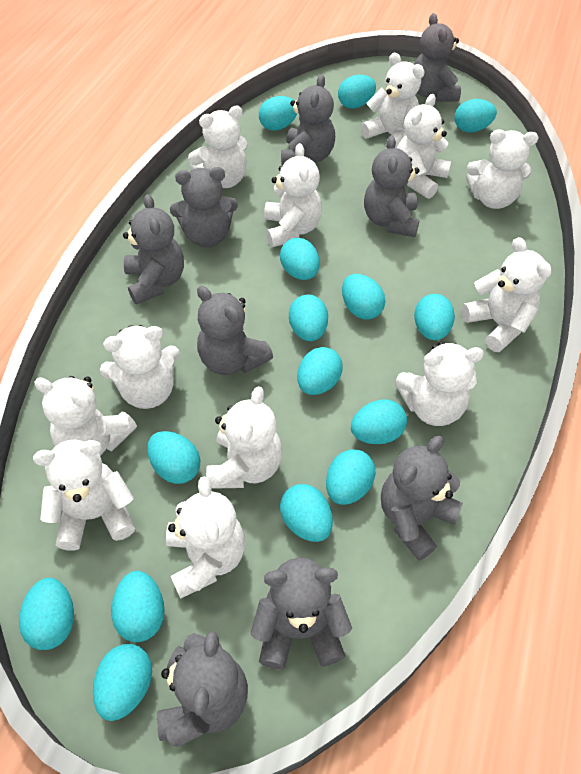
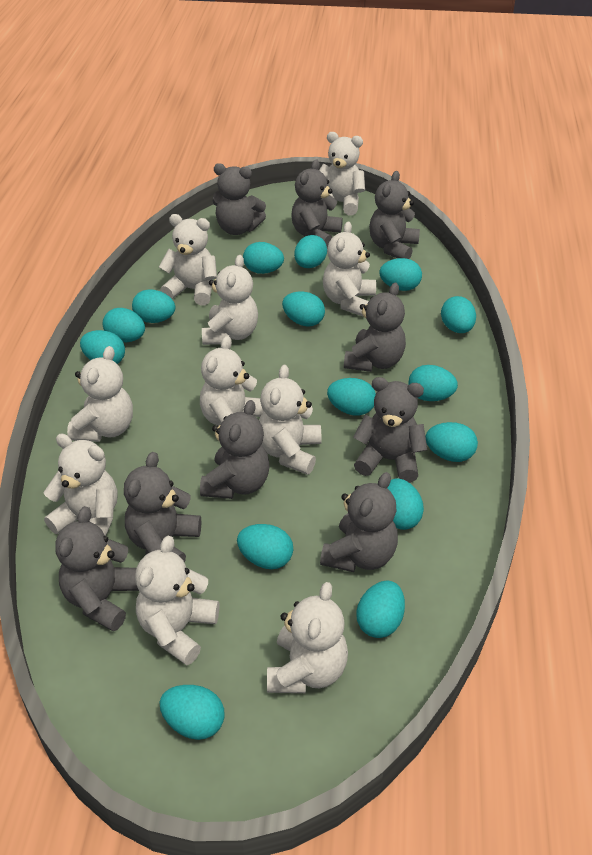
white teddy bear: 12 -> 10

